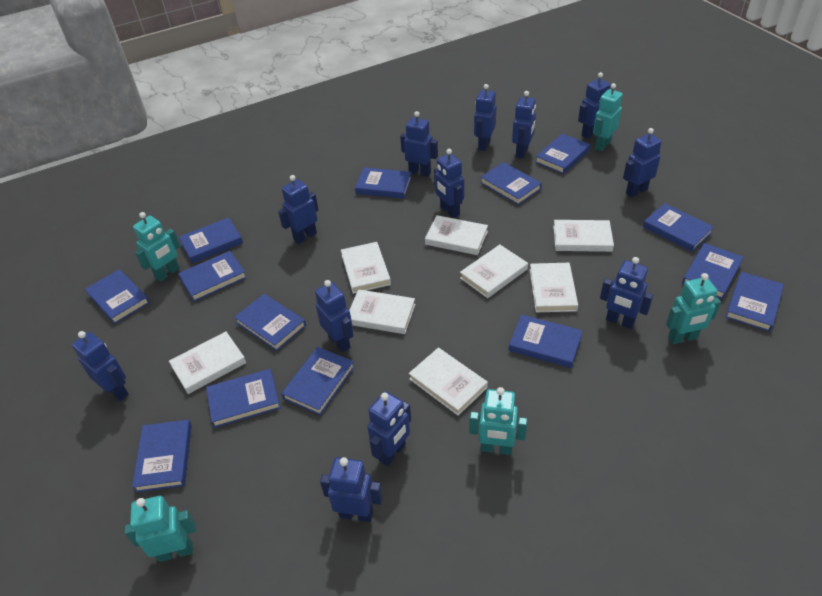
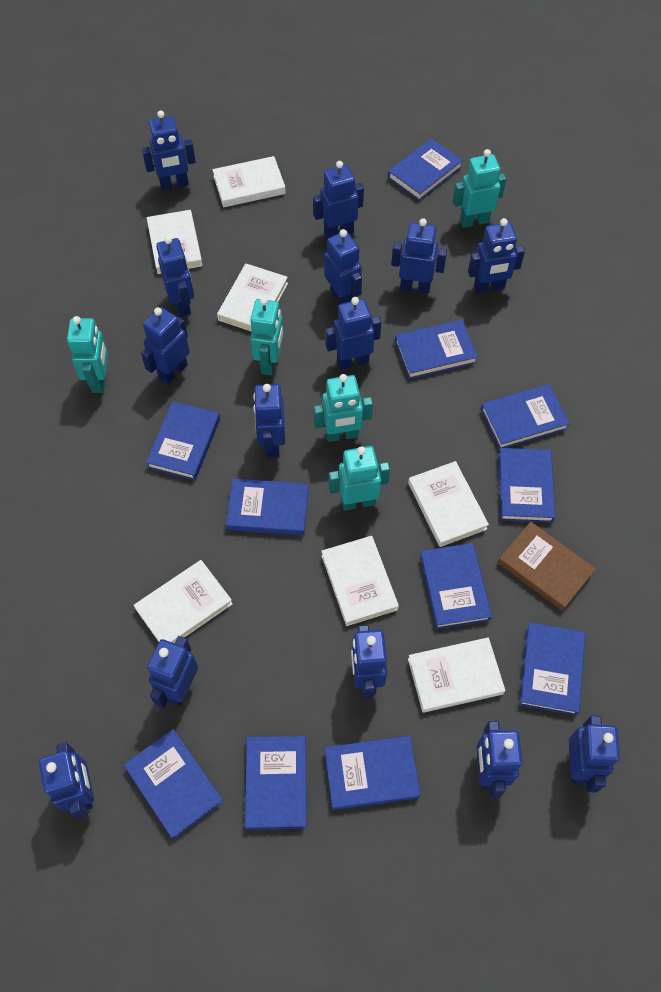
blue book: 14 -> 11
blue robot: 12 -> 14
brown book: 0 -> 1
white book: 8 -> 7

